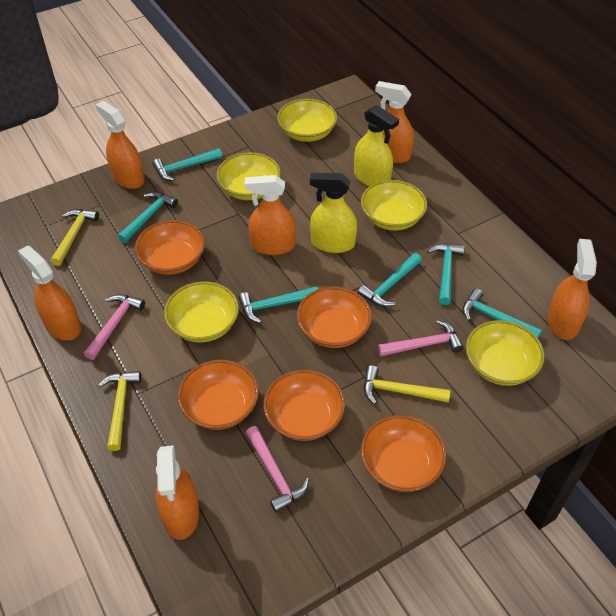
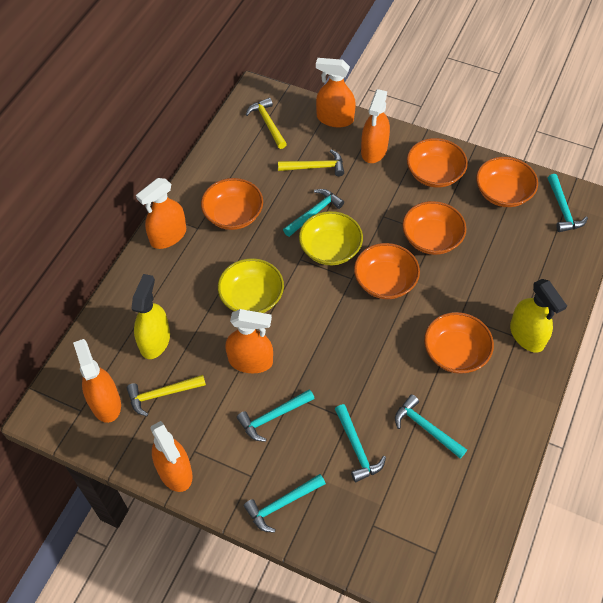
orange bowl: 5 -> 6
pink hammer: 3 -> 0
yellow bowl: 5 -> 2

